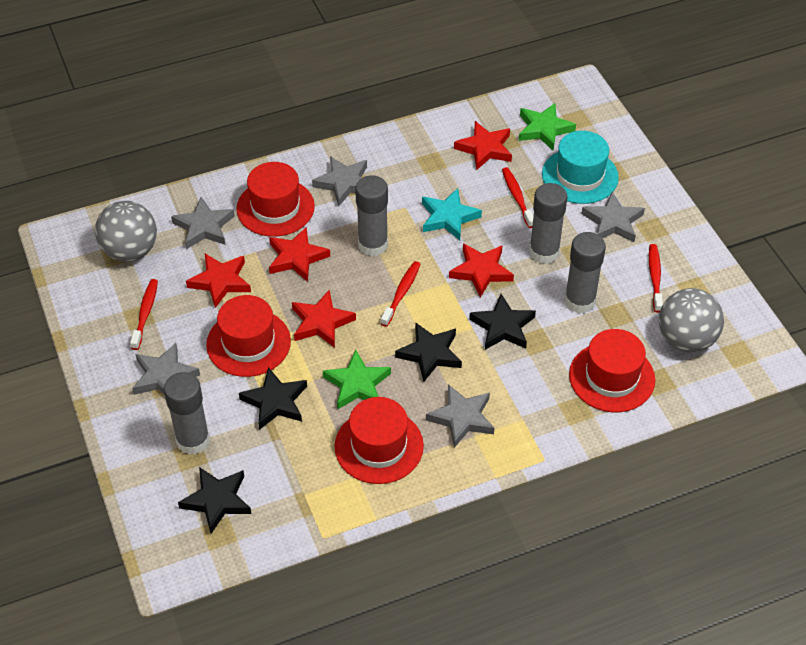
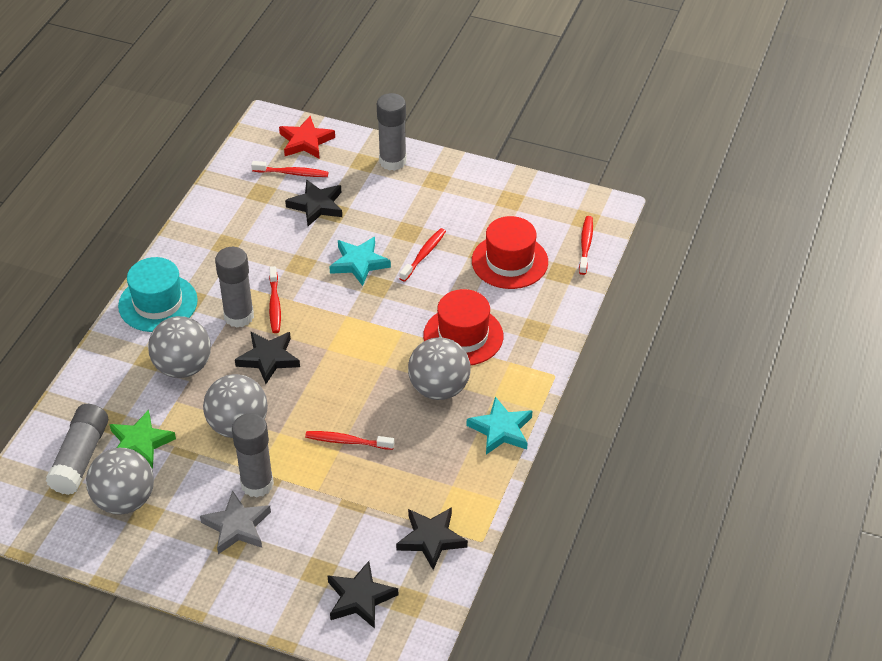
green star: 2 -> 1
grey ball: 2 -> 4
grey star: 5 -> 1
red hat: 4 -> 2
red star: 5 -> 1
red toothbrush: 4 -> 5
turquoise star: 1 -> 2

